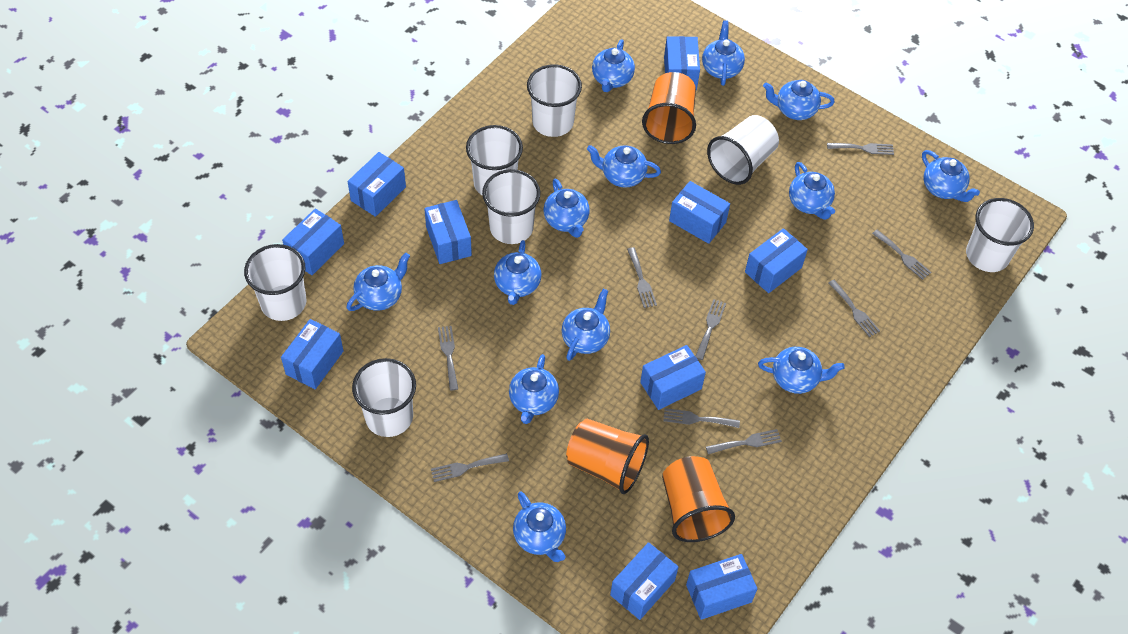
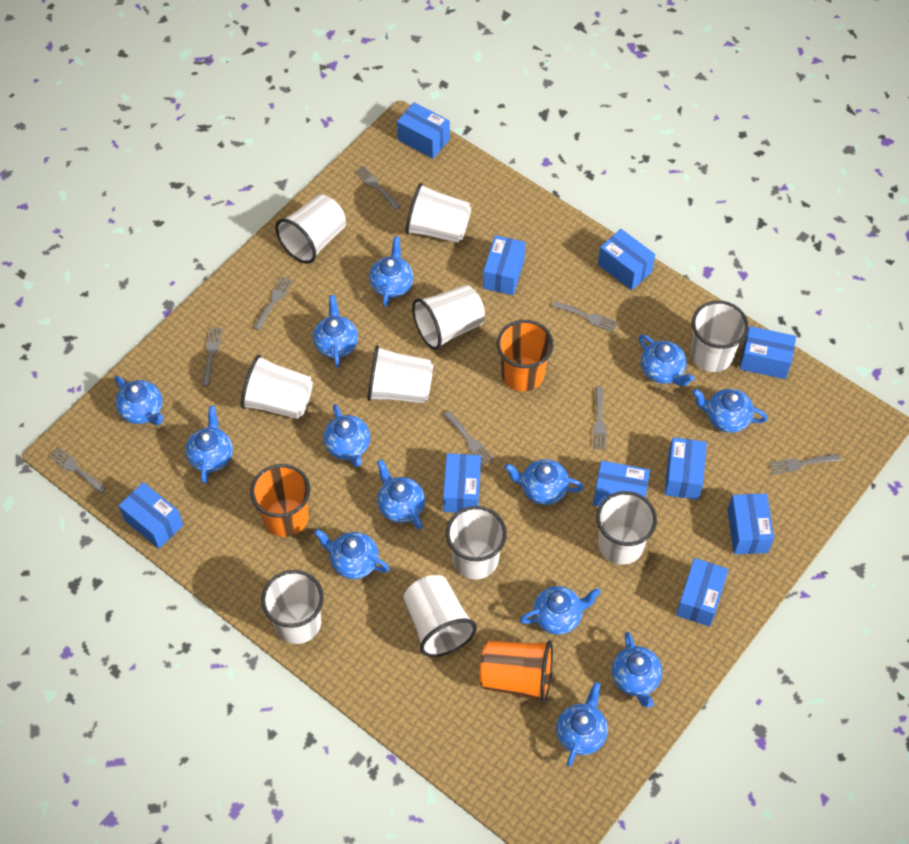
grey fork: 9 -> 8
white cup: 7 -> 10

